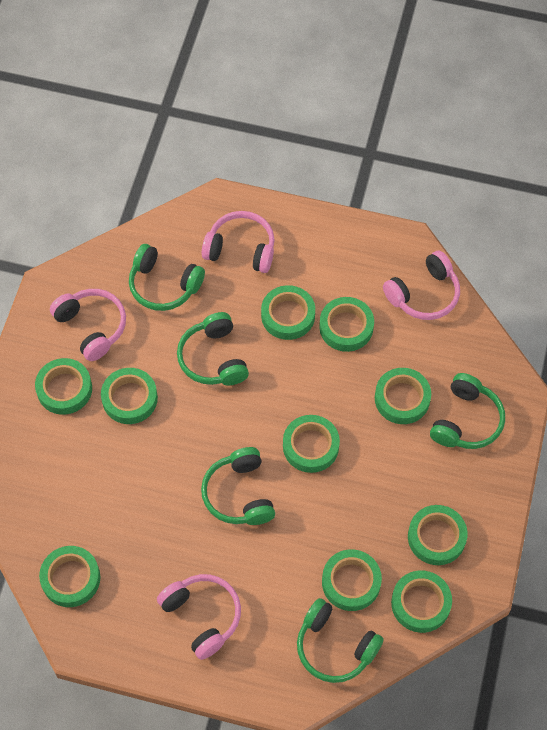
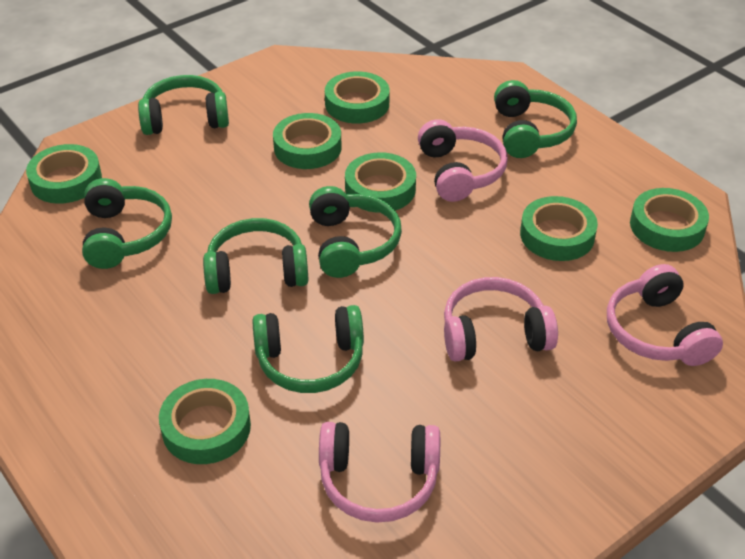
green headphones: 5 -> 6
green tape: 10 -> 7

